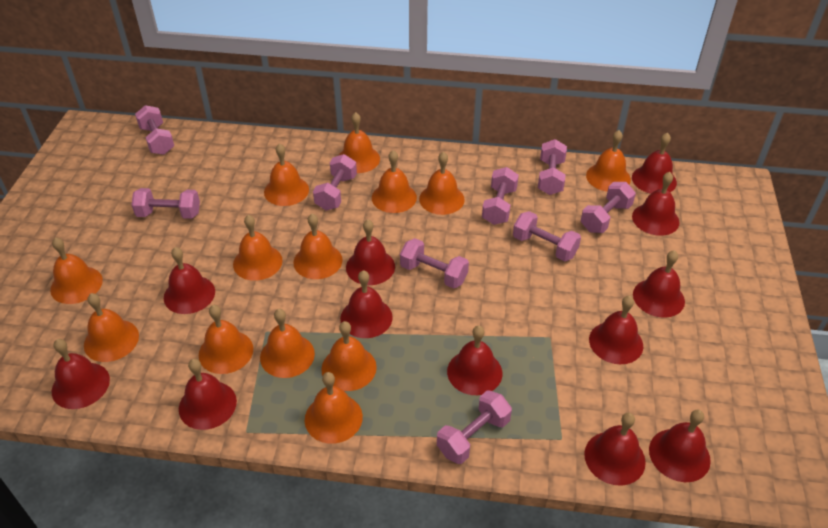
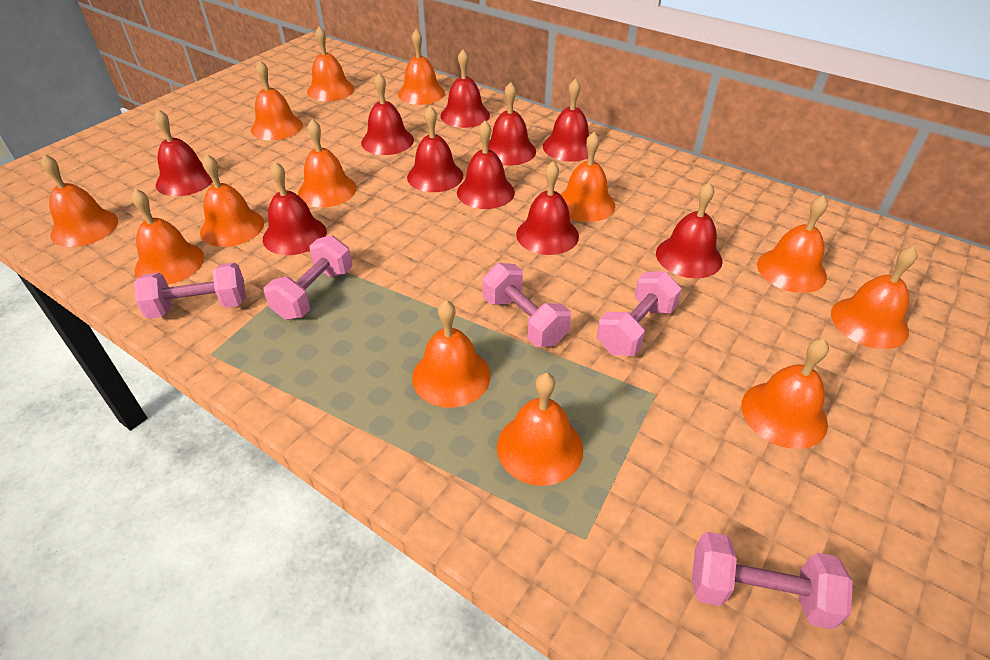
pink dumbbell: 9 -> 5
red bell: 12 -> 10

